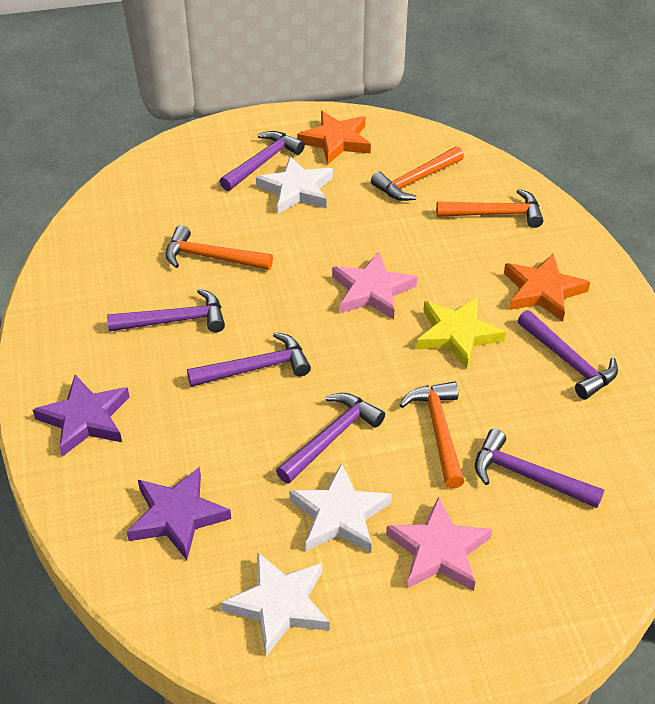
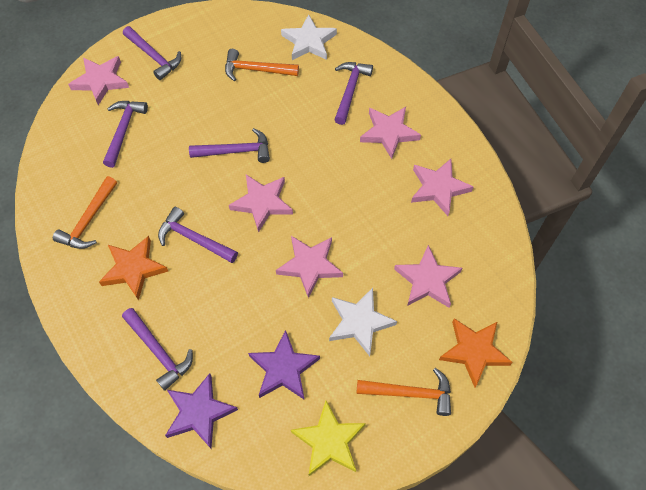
orange hammer: 4 -> 3
pink star: 2 -> 6
white star: 3 -> 2

